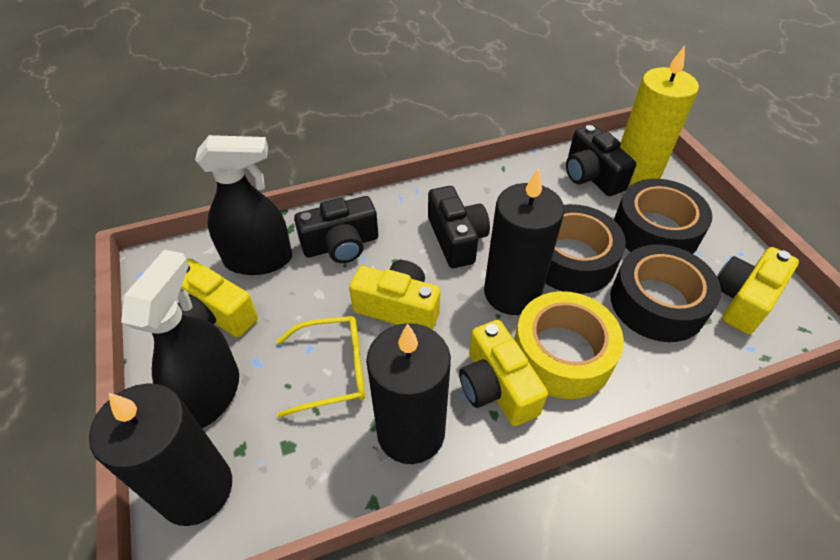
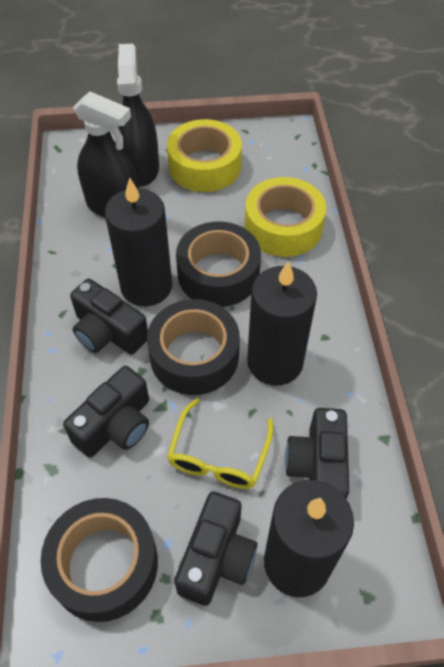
black camera: 3 -> 4
yellow camera: 4 -> 0
yellow candle: 1 -> 0
yellow tape: 1 -> 2

